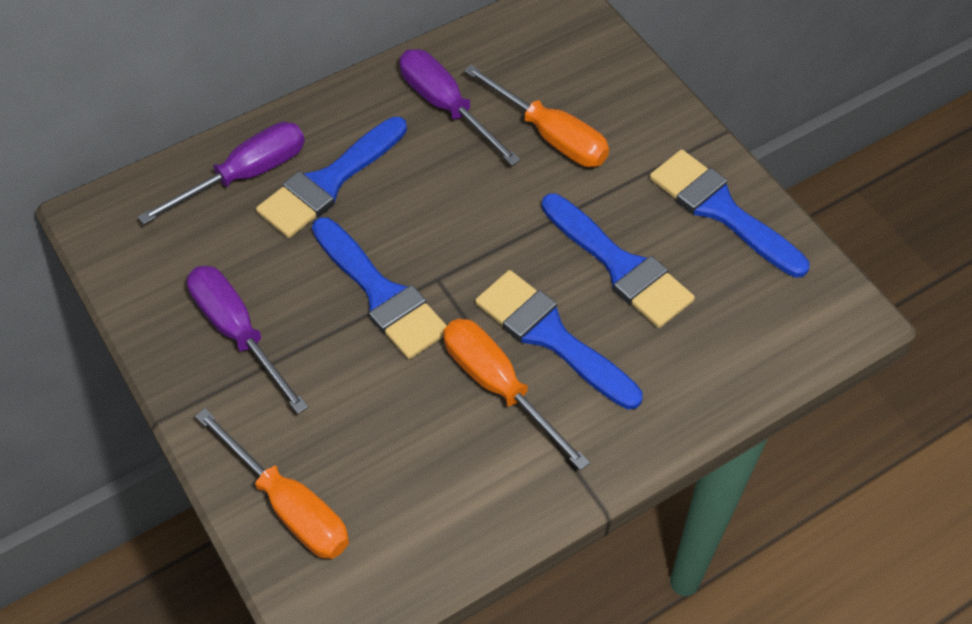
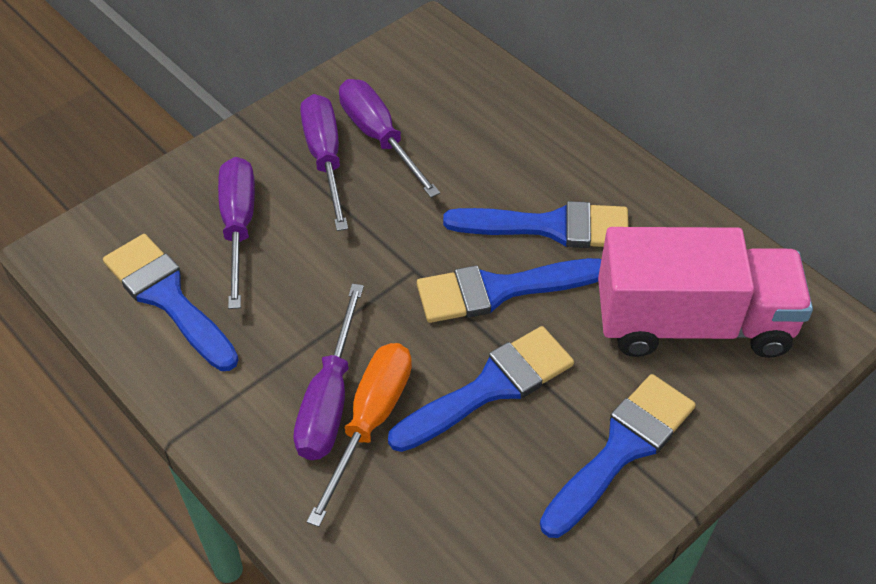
orange screwdriver: 3 -> 1
pink truck: 0 -> 1
purple screwdriver: 3 -> 4

